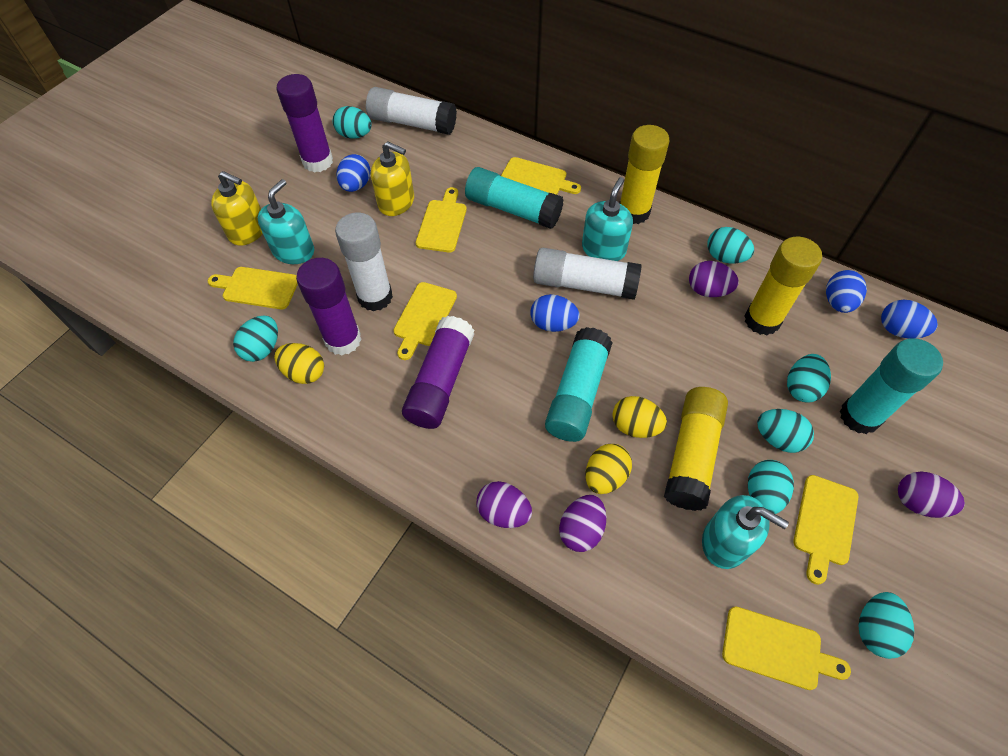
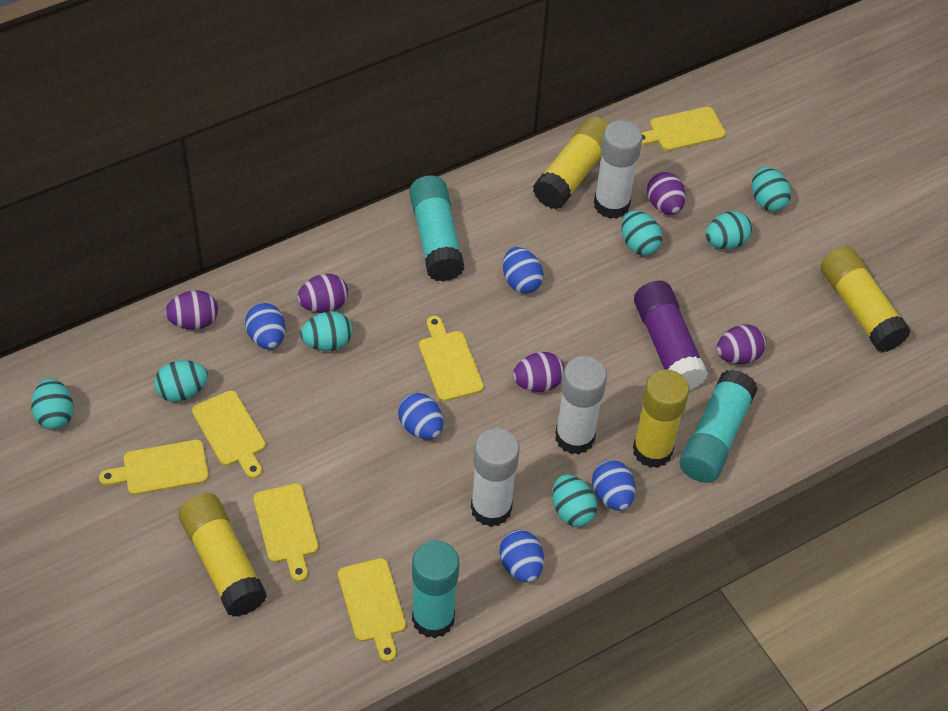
blue egg: 4 -> 5
purple egg: 4 -> 5
purple glue stick: 3 -> 1
turquoise soap dispenser: 3 -> 0
yellow egg: 3 -> 0
yellow glue stick: 3 -> 4
yellow soap dispenser: 2 -> 0

